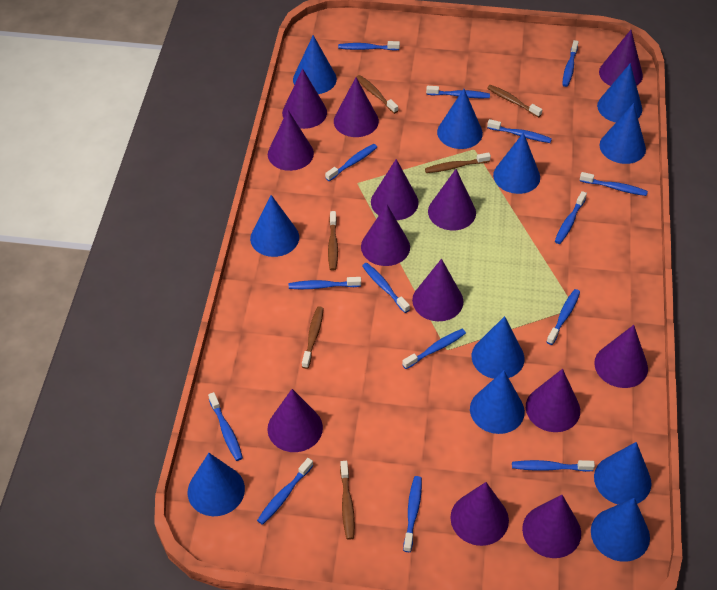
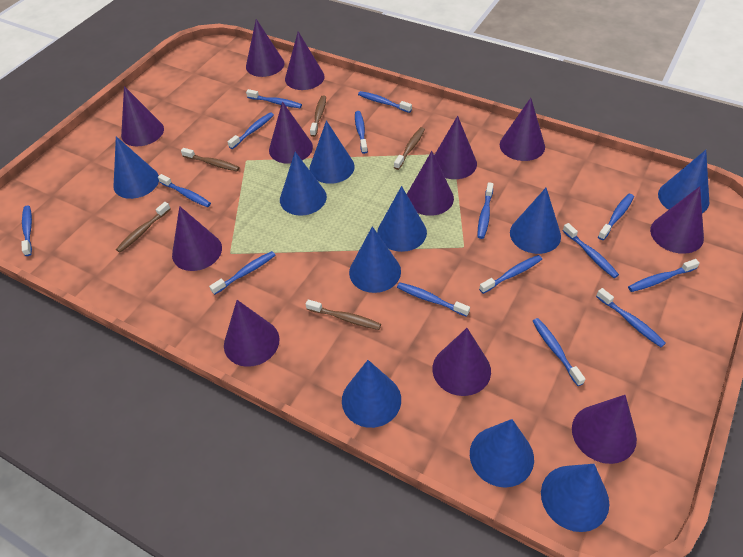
blue cone: 11 -> 10
brown toothbrush: 6 -> 5
purple cone: 13 -> 12

